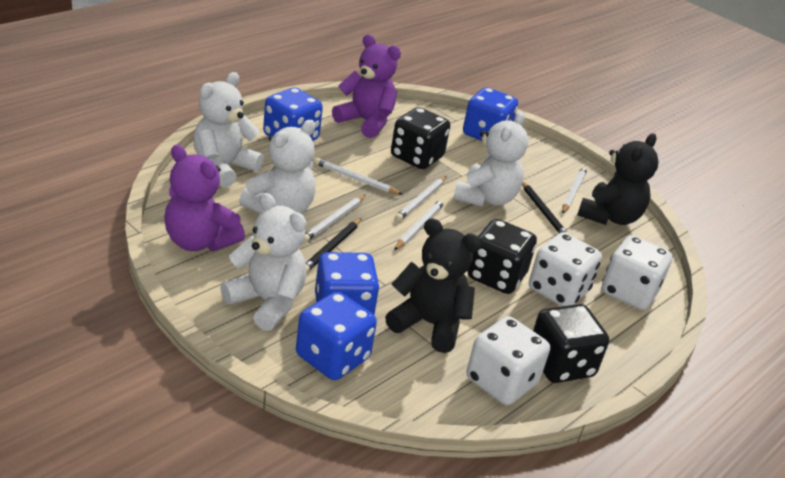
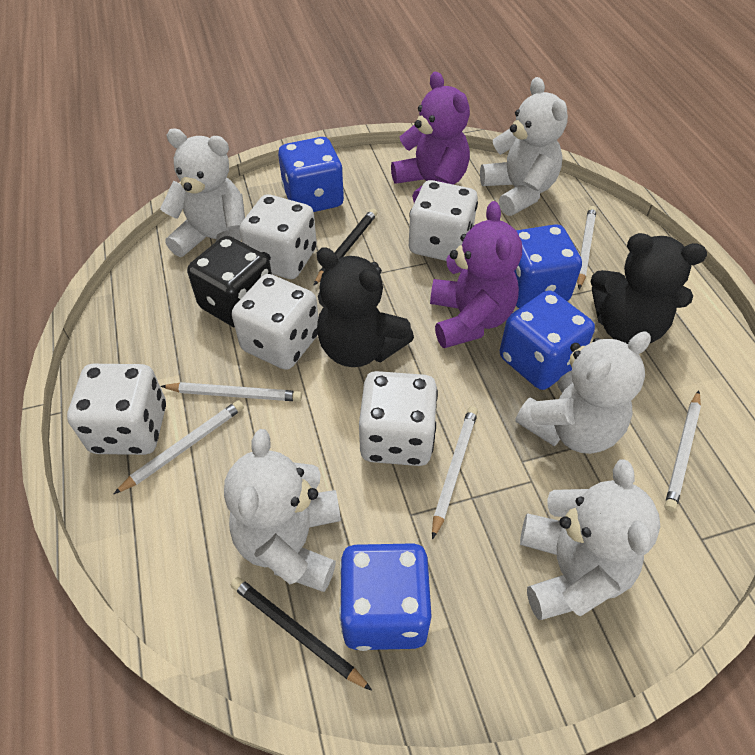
black dice: 3 -> 1
white dice: 3 -> 5
white teddy bear: 4 -> 5

